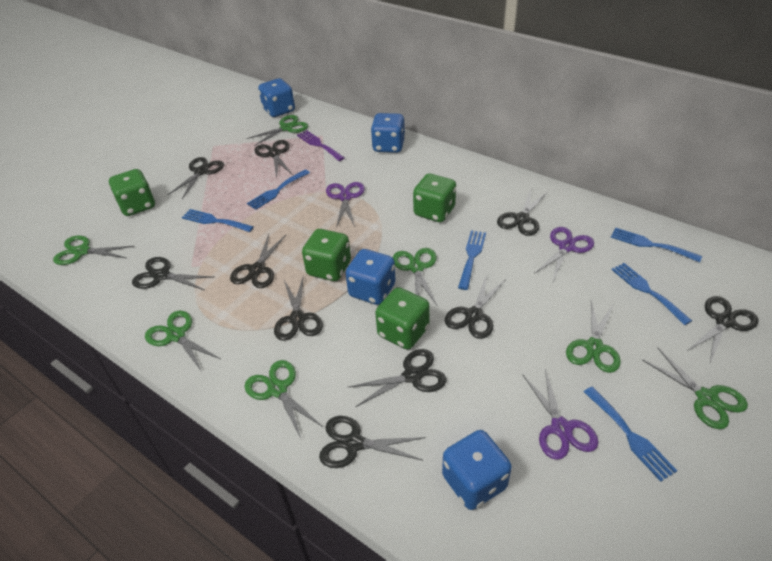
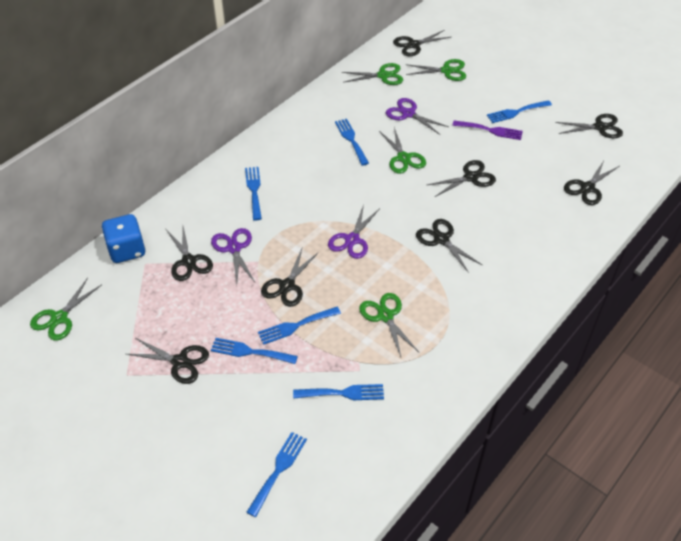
black scissors: 10 -> 8
blue dice: 4 -> 1
blue fork: 6 -> 7
green dice: 4 -> 0
green scissors: 7 -> 5

